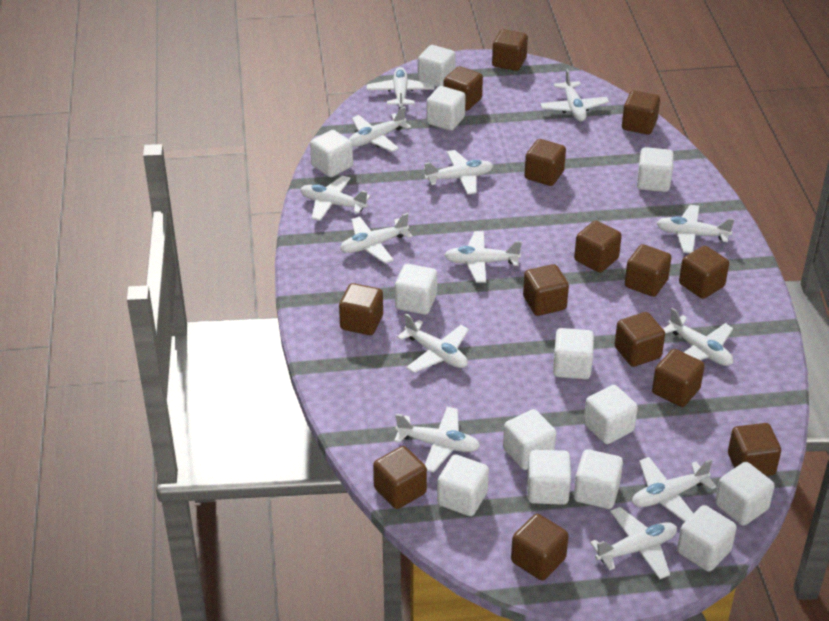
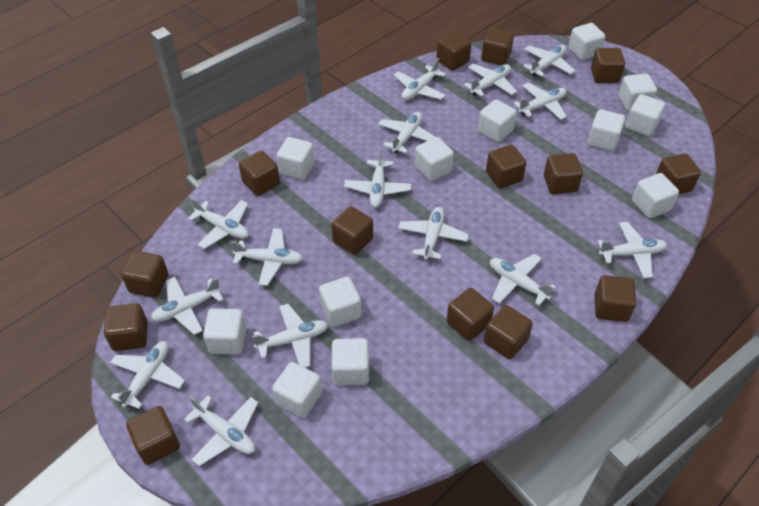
white cube: 13 -> 12
white plane: 13 -> 15

